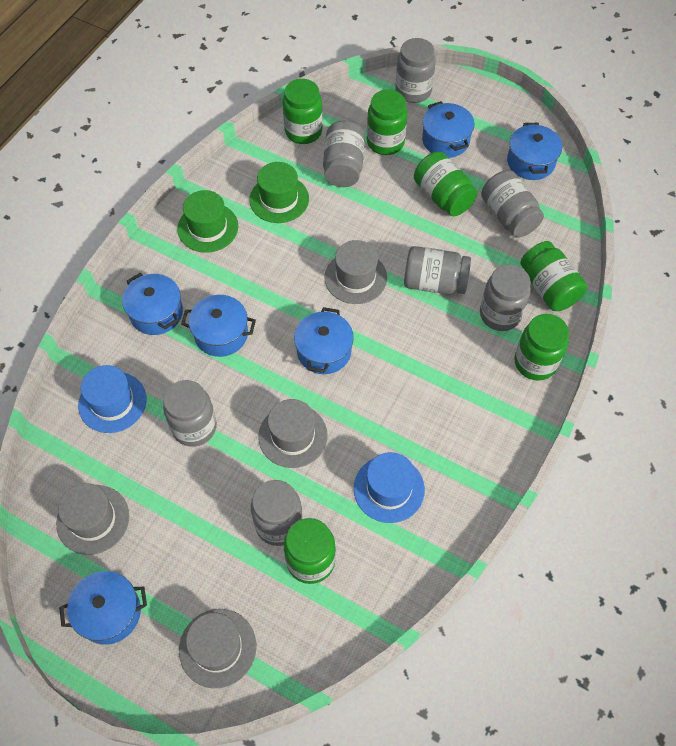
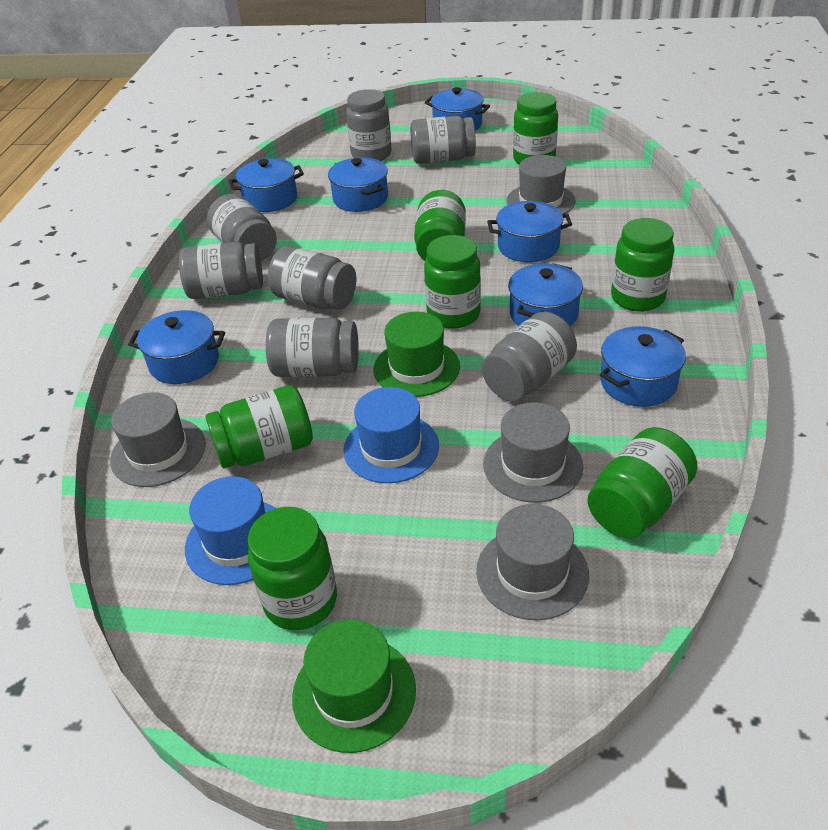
blue pot: 6 -> 7
green jar: 6 -> 7

